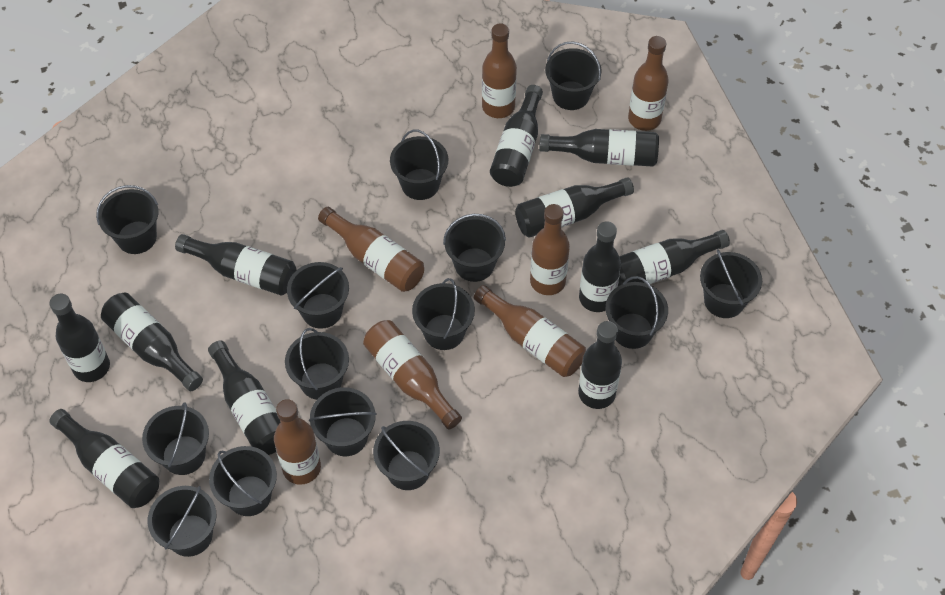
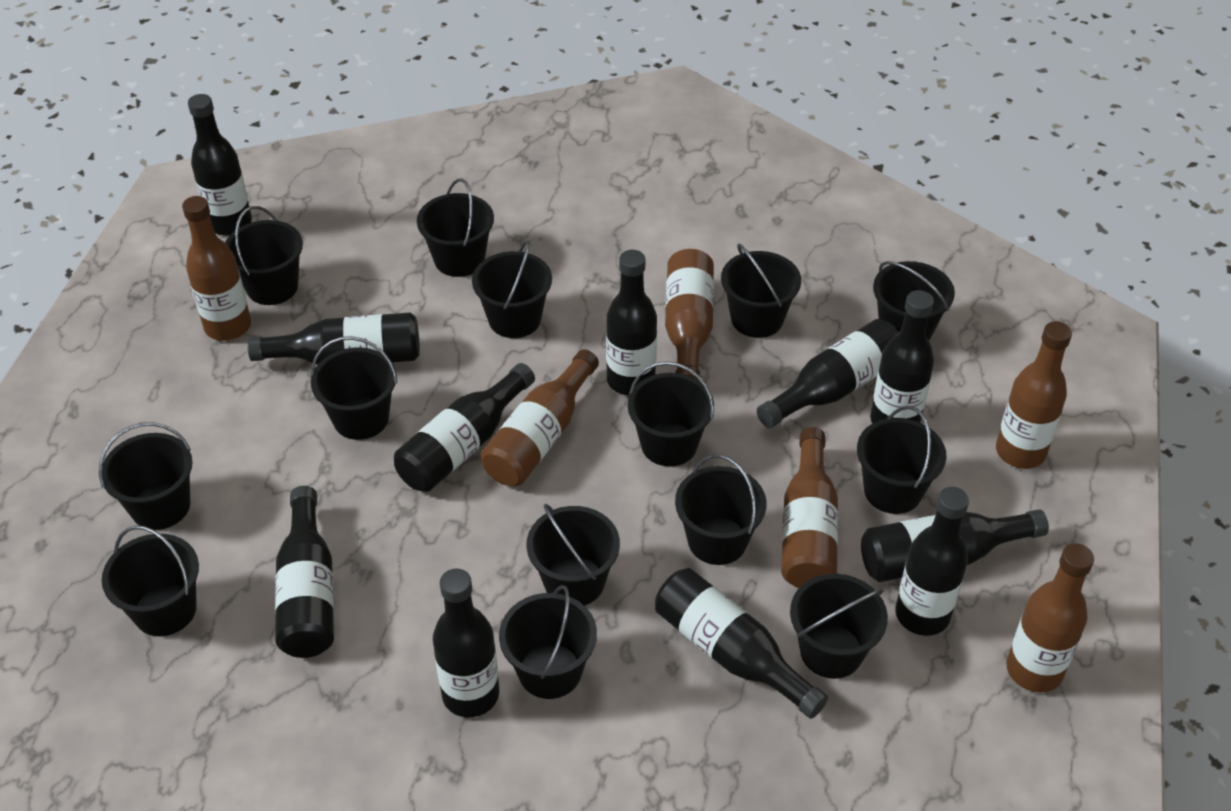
brown bottle: 7 -> 6

